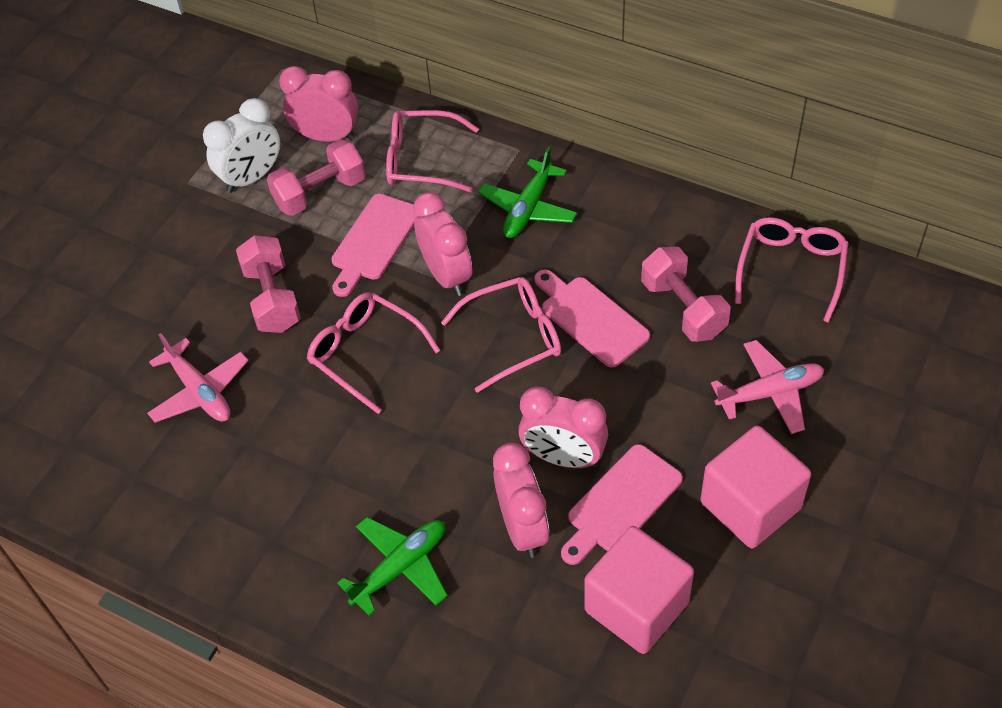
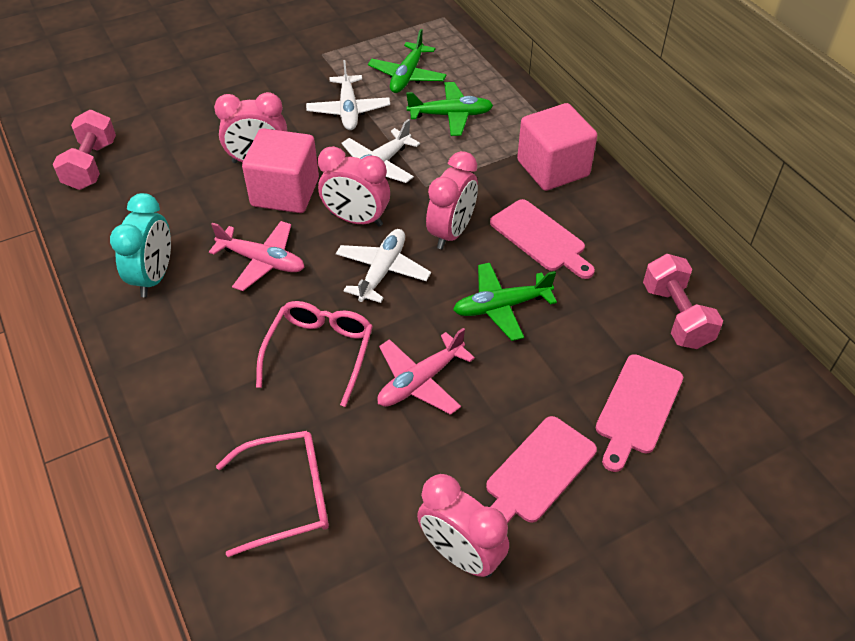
green plane: 2 -> 3
pink dumbbell: 3 -> 2
pink glasses: 4 -> 2
turquoise clock: 0 -> 1
white clock: 1 -> 0
white plane: 0 -> 3

